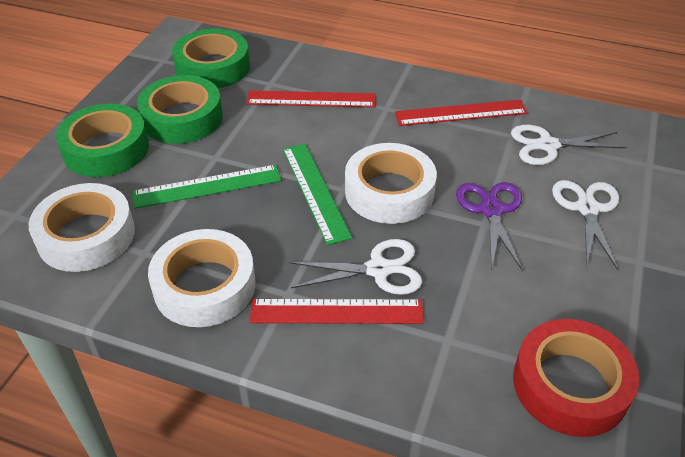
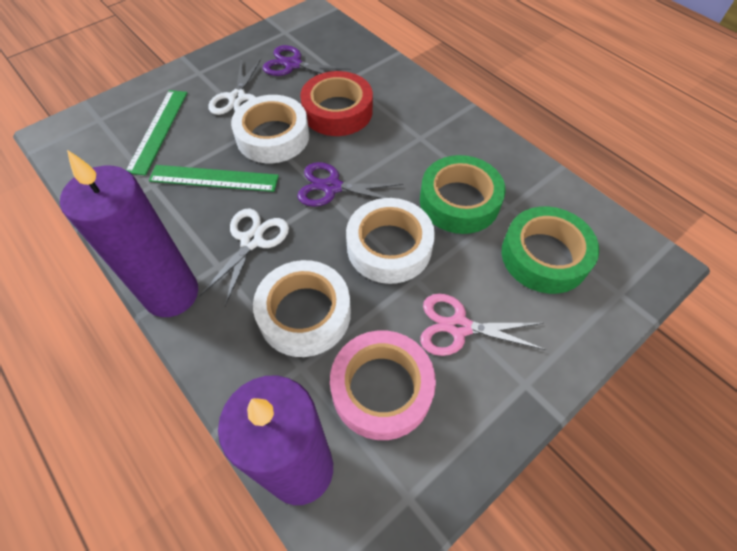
green tape: 3 -> 2
pink scissors: 0 -> 1
pink tape: 0 -> 1
purple candle: 0 -> 2
purple scissors: 1 -> 2
red ruler: 3 -> 0
white scissors: 3 -> 2

